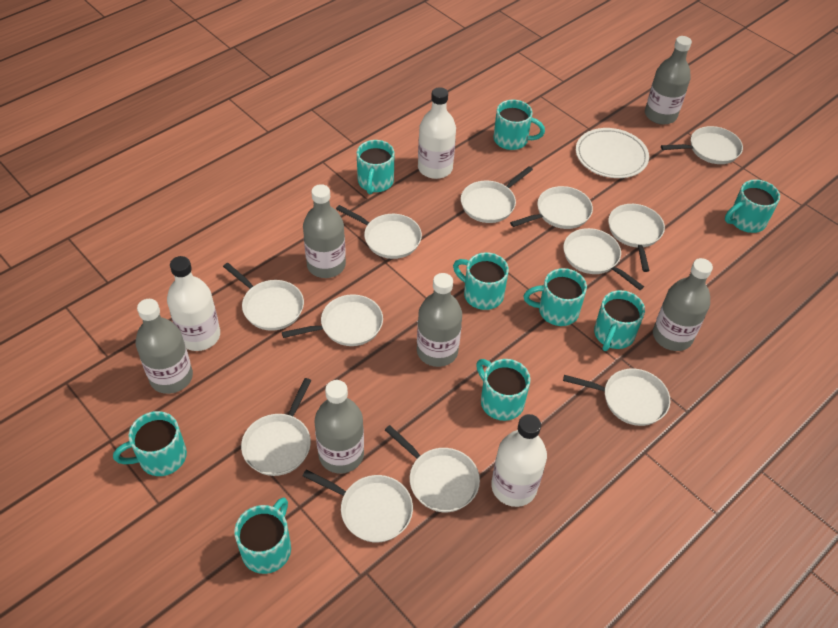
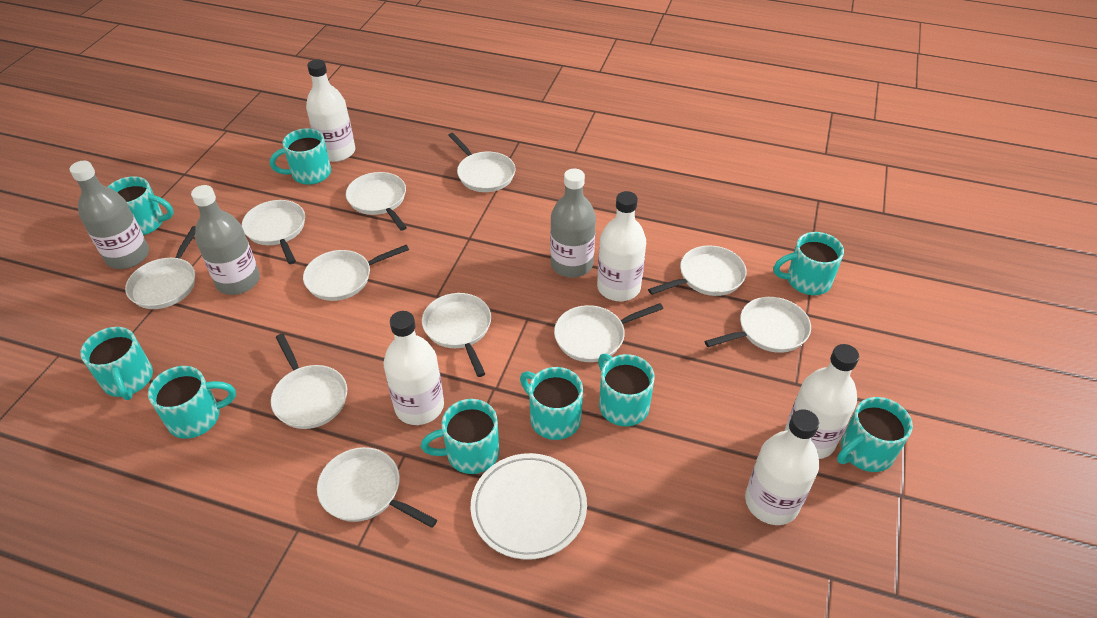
grey bottle: 6 -> 3
white bottle: 3 -> 5
white pan: 12 -> 11

